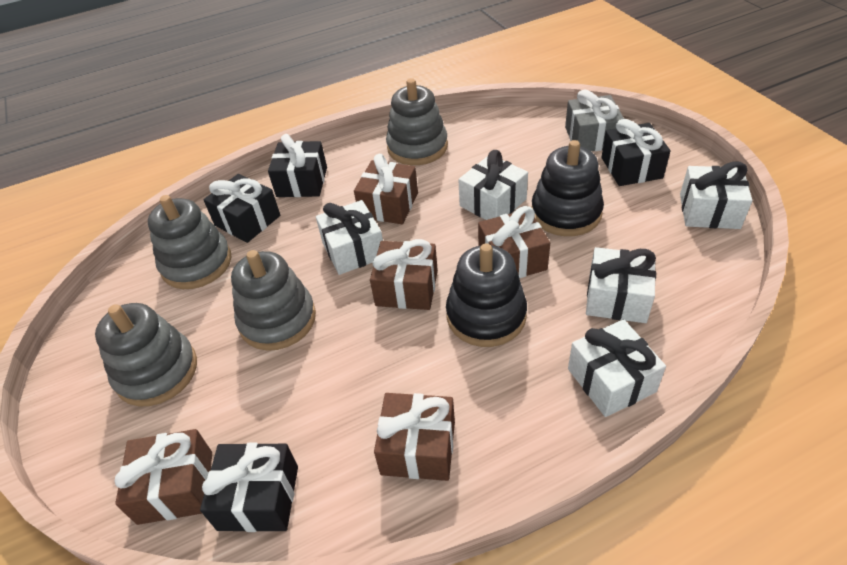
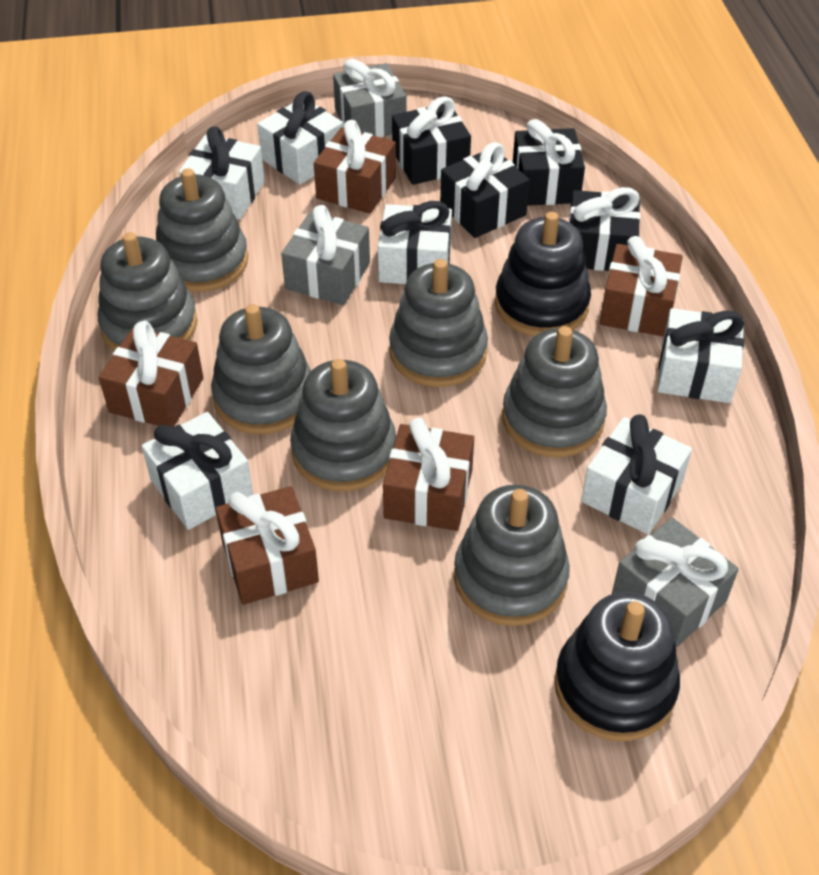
grey gift: 1 -> 3
grey stacking toy: 4 -> 7
white gift: 5 -> 6

